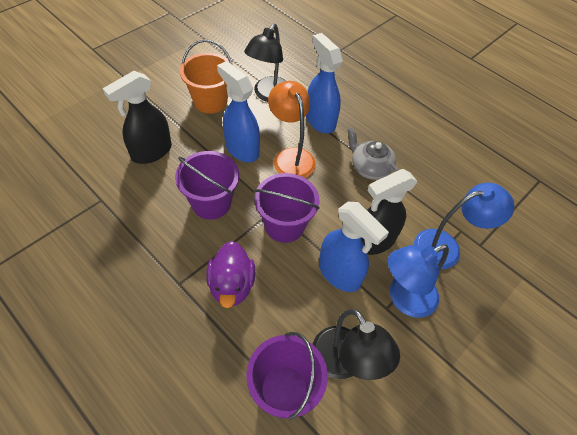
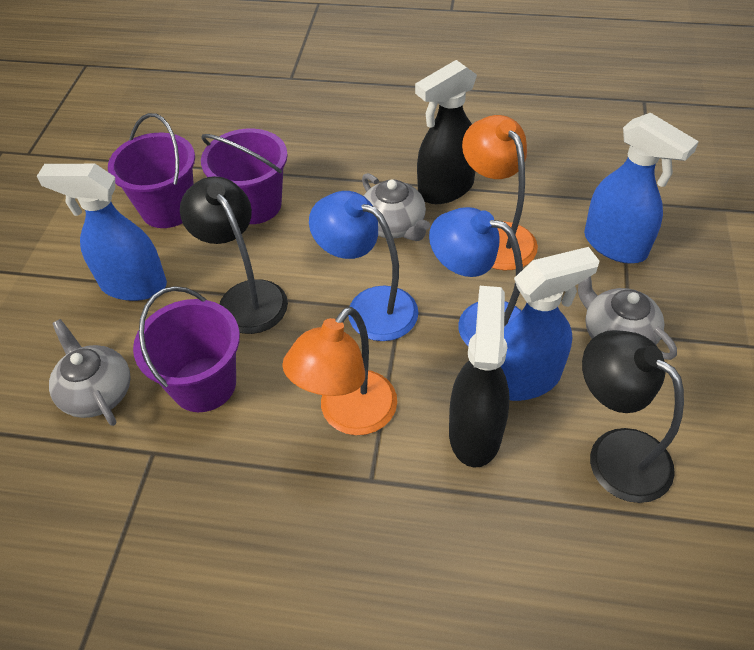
grey teapot: 1 -> 3
orange bucket: 1 -> 0
orange lamp: 1 -> 2
purple duck: 1 -> 0

